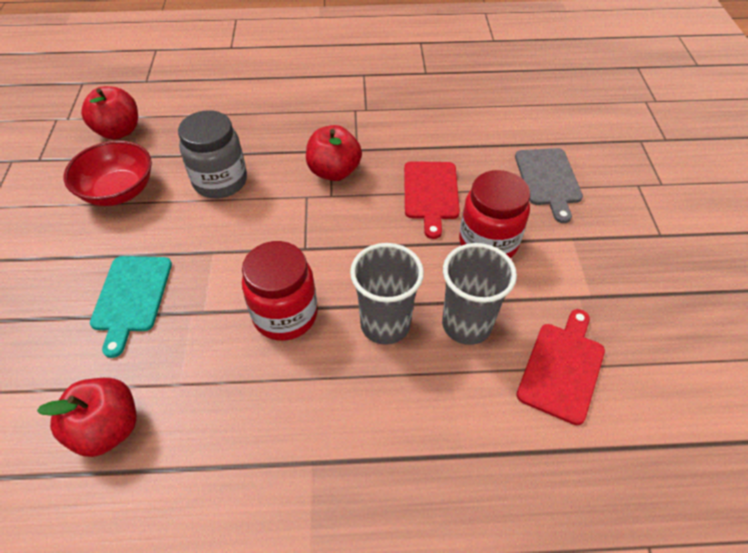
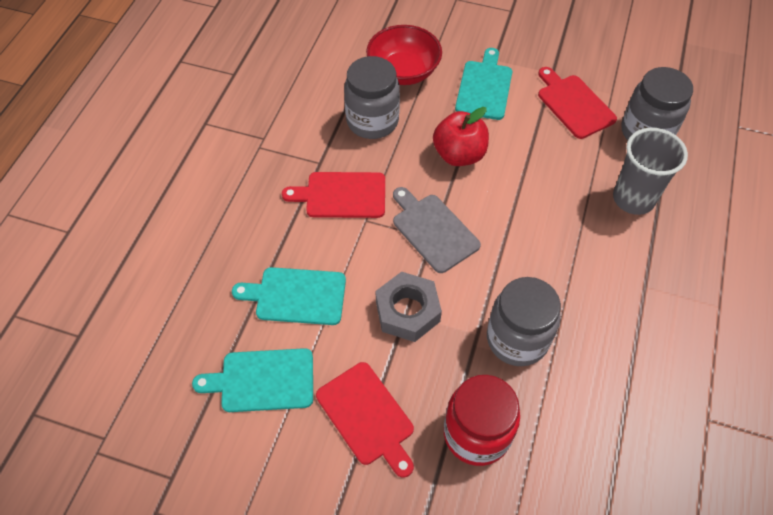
grey cup: 2 -> 1
grey jar: 1 -> 3
grey nut: 0 -> 1
red apple: 3 -> 1
red cutting board: 2 -> 3
red jar: 2 -> 1
turquoise cutting board: 1 -> 3

